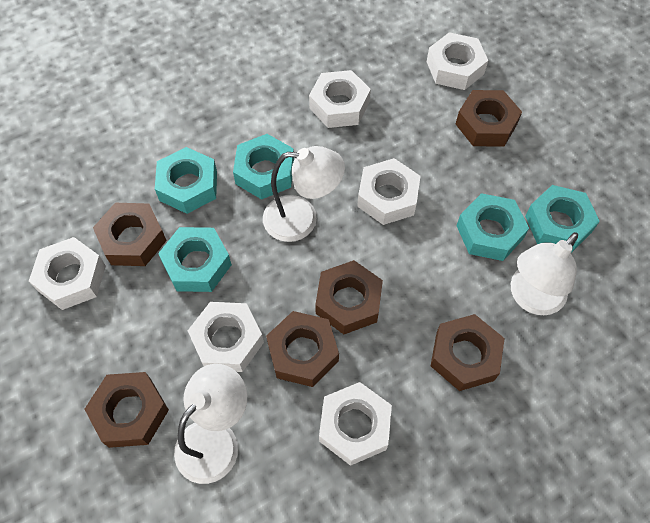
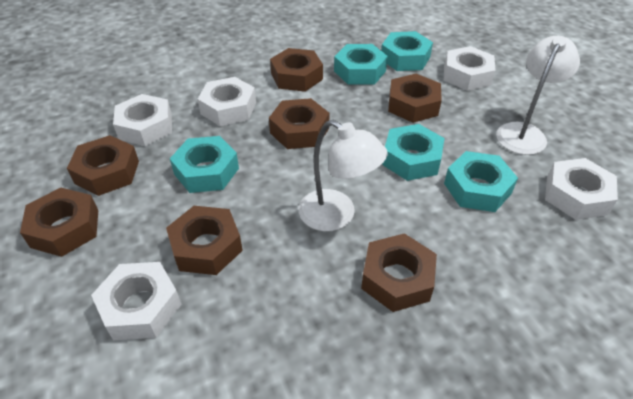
brown nut: 6 -> 7
white lamp: 3 -> 2
white nut: 6 -> 5

